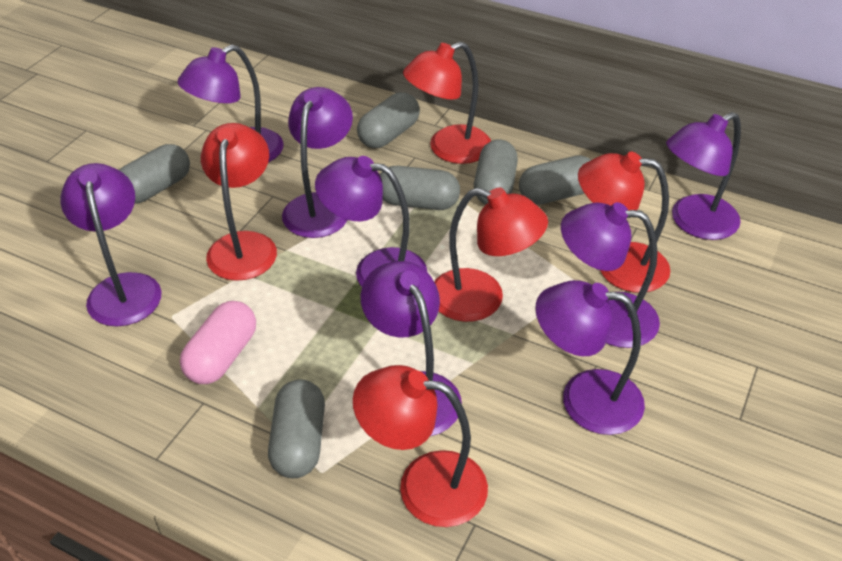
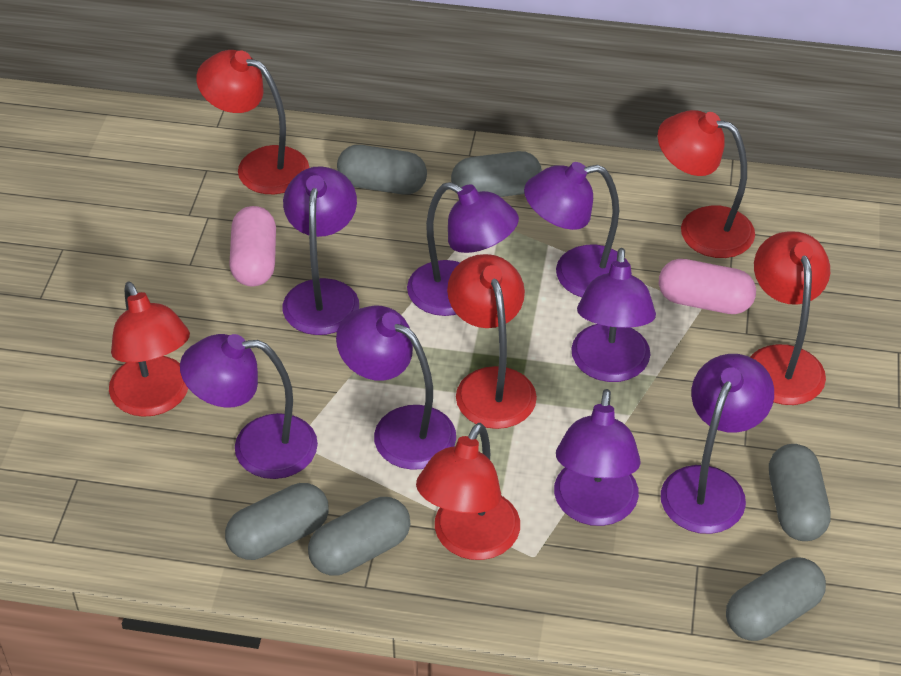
pink capsule: 1 -> 2
red lamp: 5 -> 6

